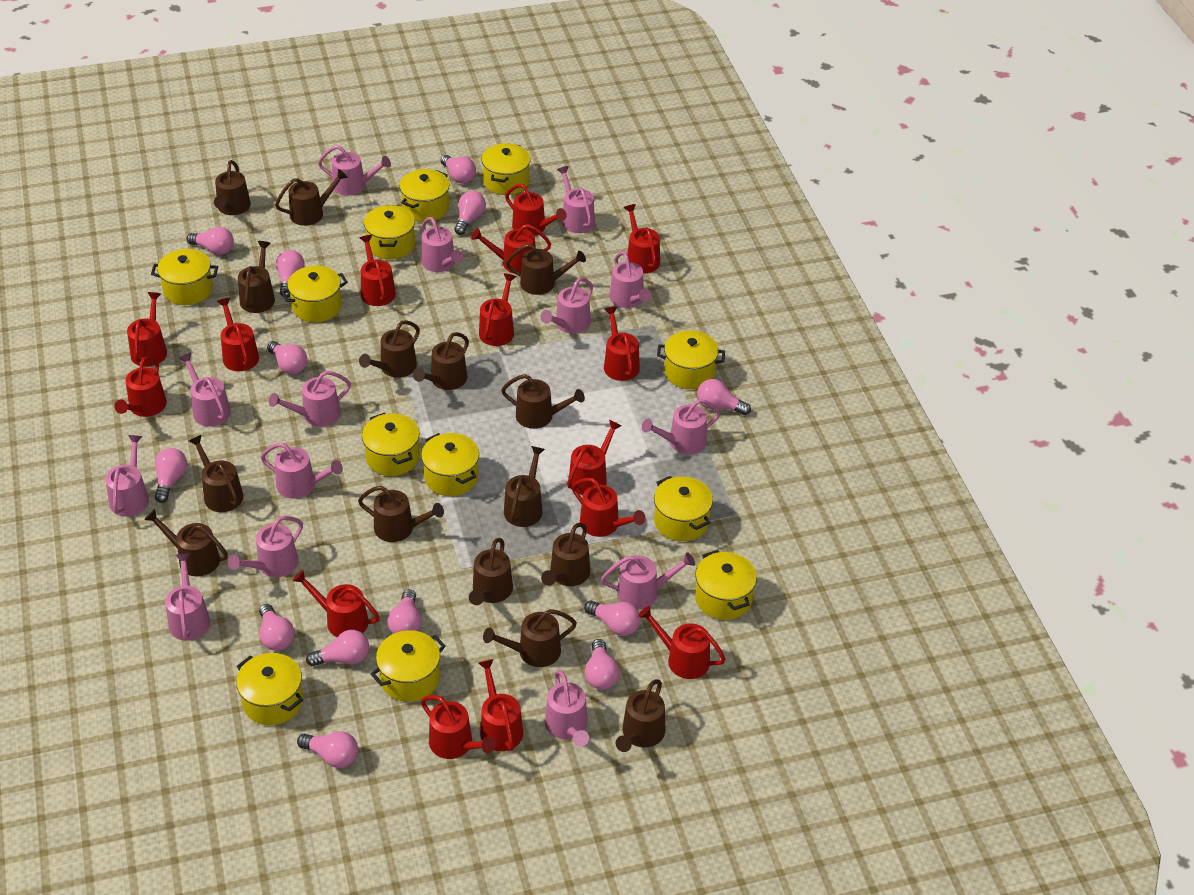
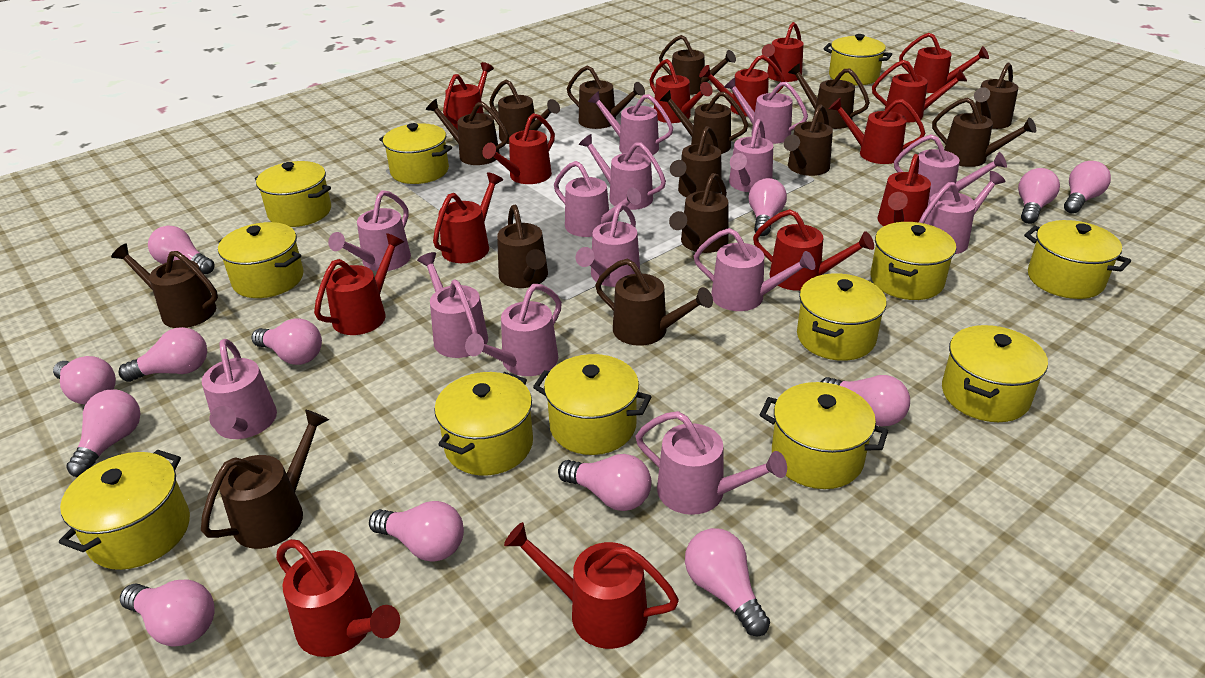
red watering can: 15 -> 14

